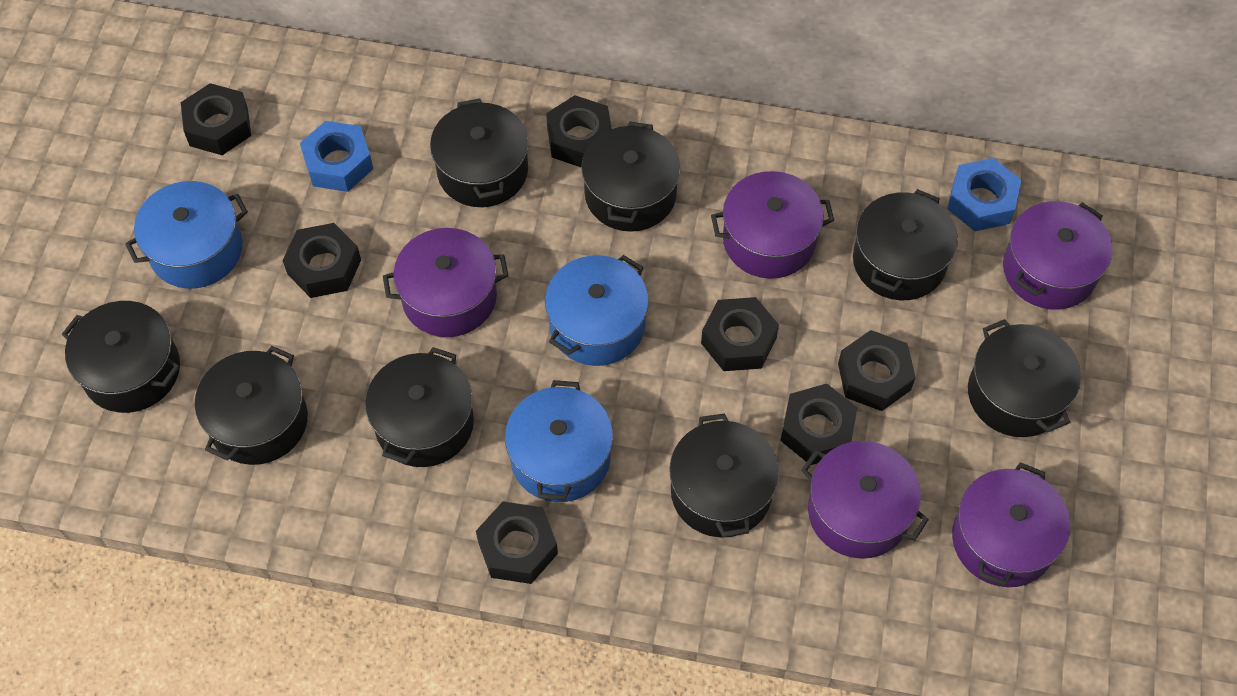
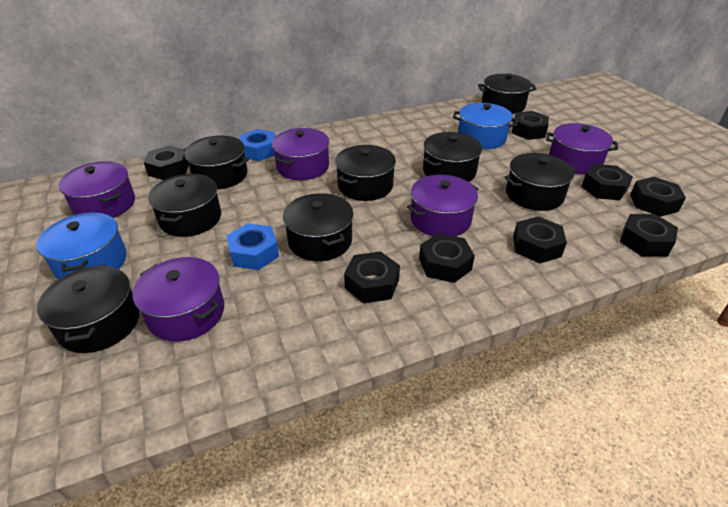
black nut: 7 -> 8
blue pot: 3 -> 2

